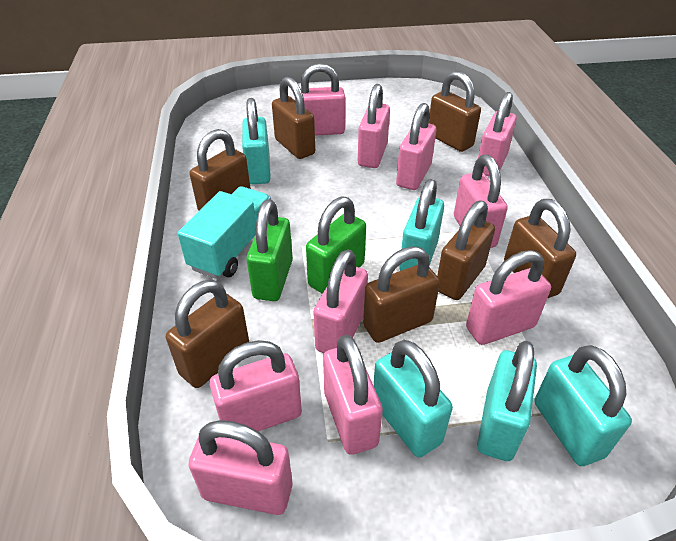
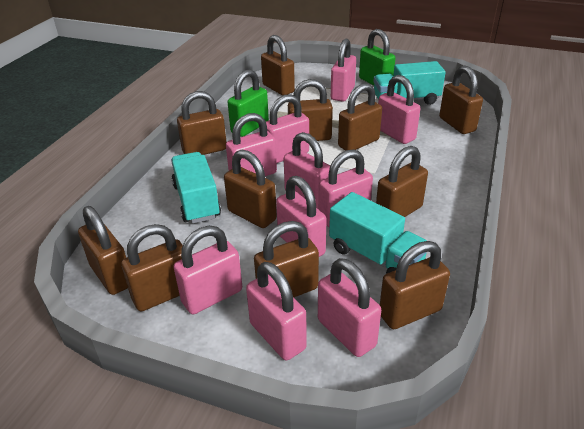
brown padlock: 7 -> 11
turquoise padlock: 5 -> 0
turquoise truck: 1 -> 3

